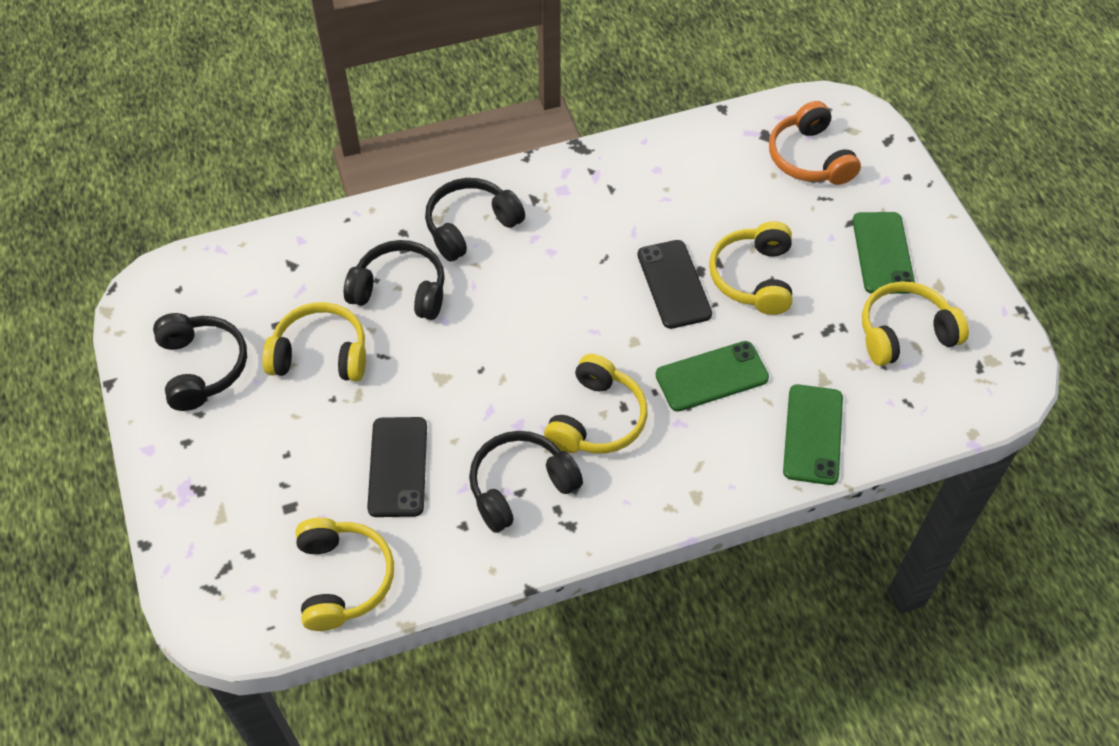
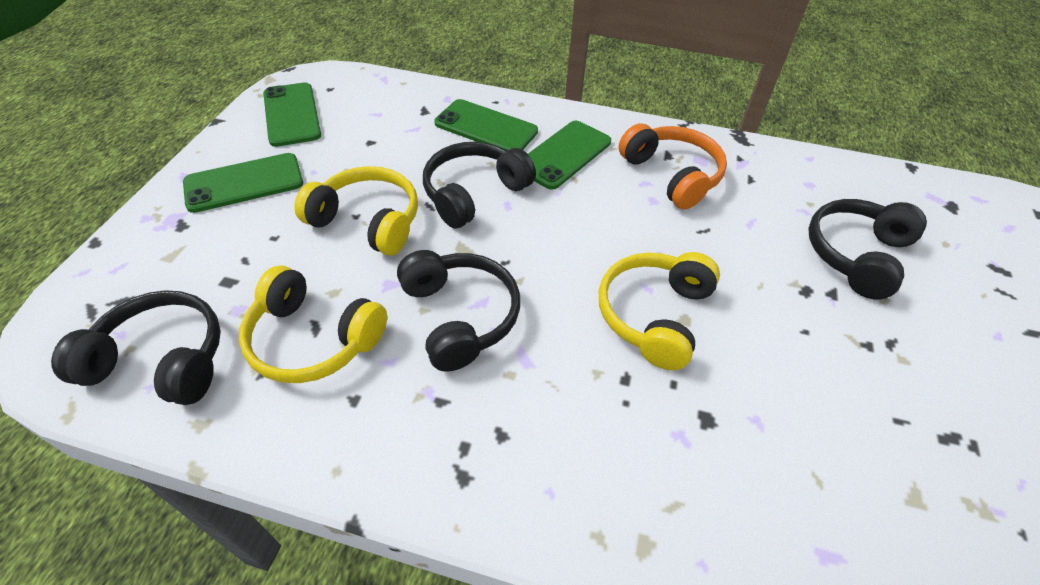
black phone: 2 -> 0
green phone: 3 -> 4
yellow headphones: 5 -> 3

